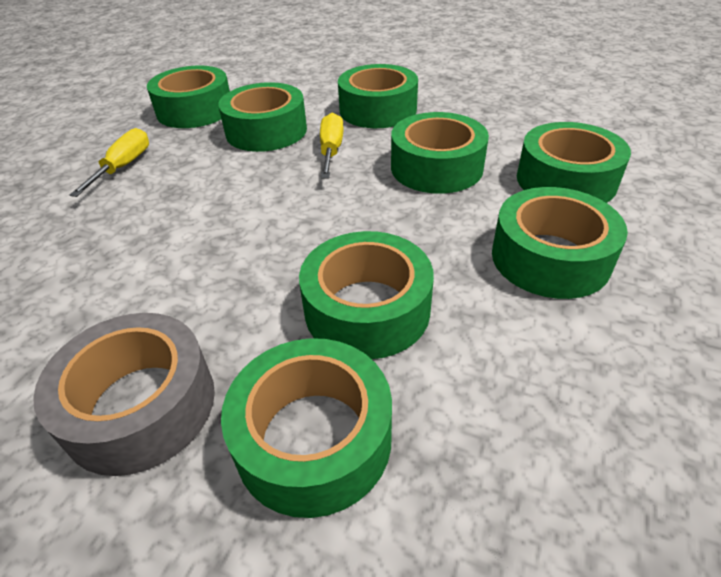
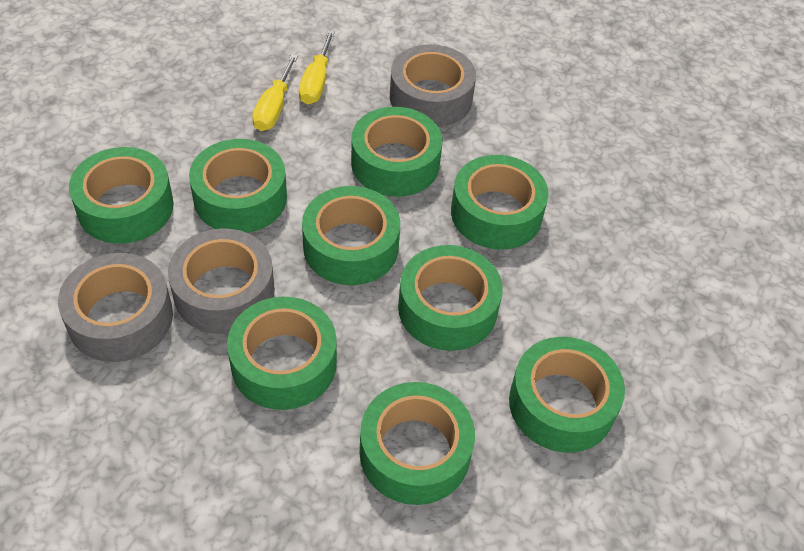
green tape: 8 -> 9
grey tape: 1 -> 3

